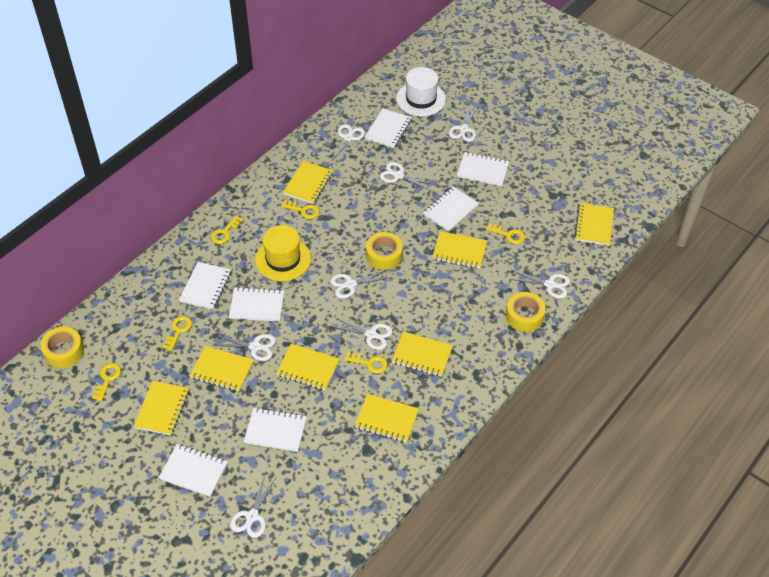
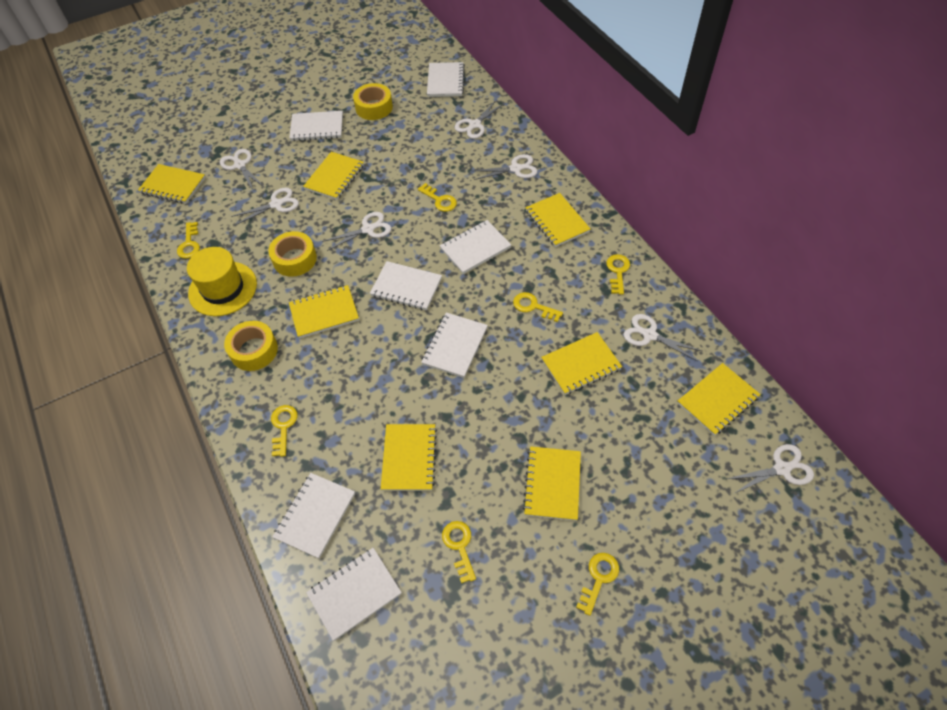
white hat: 1 -> 0
white scissors: 8 -> 7
yellow key: 6 -> 7

